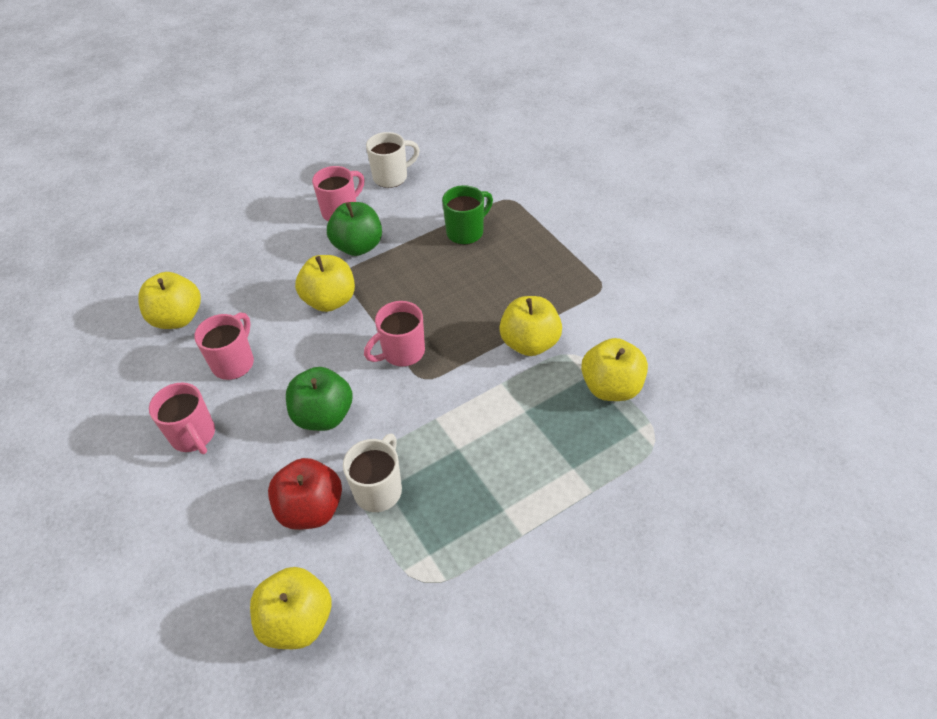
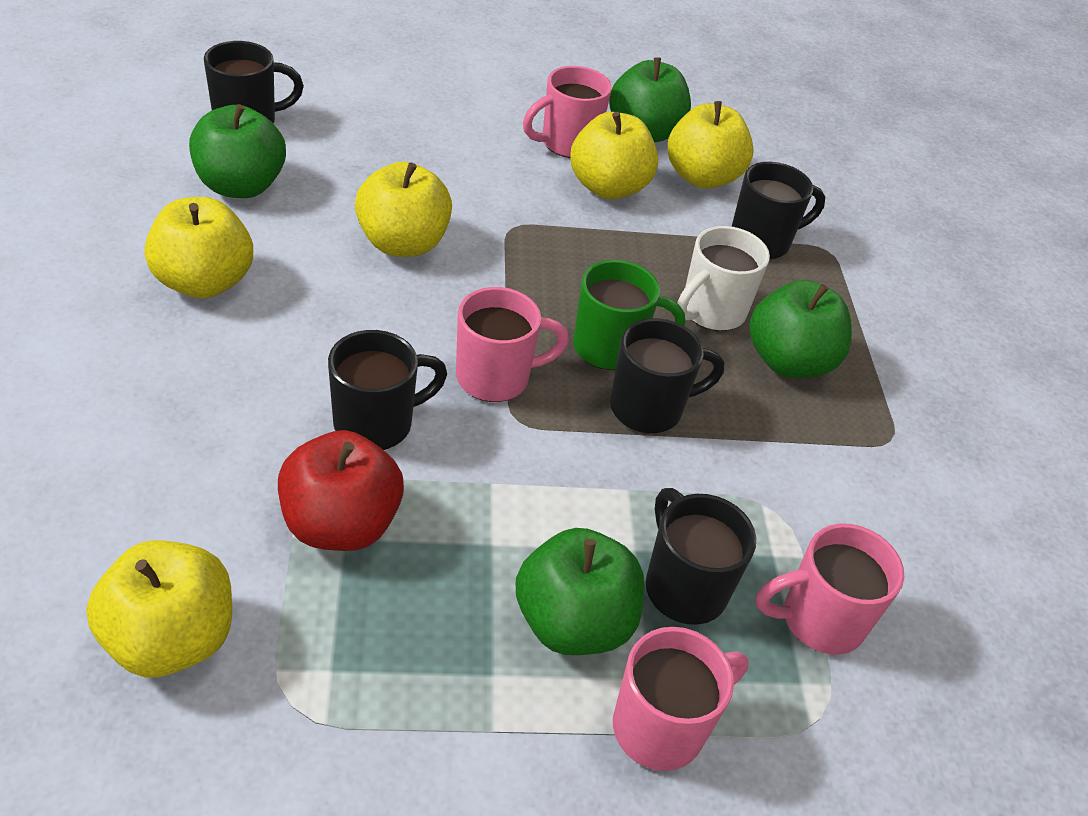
black mug: 0 -> 5
green apple: 2 -> 4
white mug: 2 -> 1

